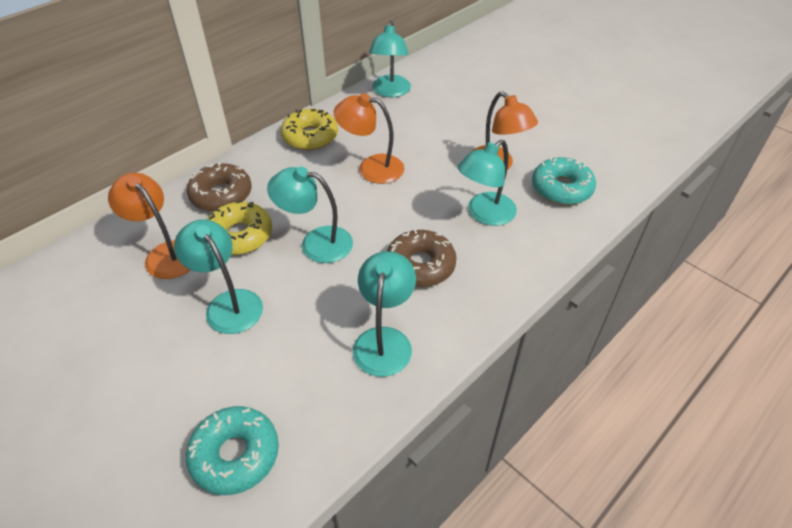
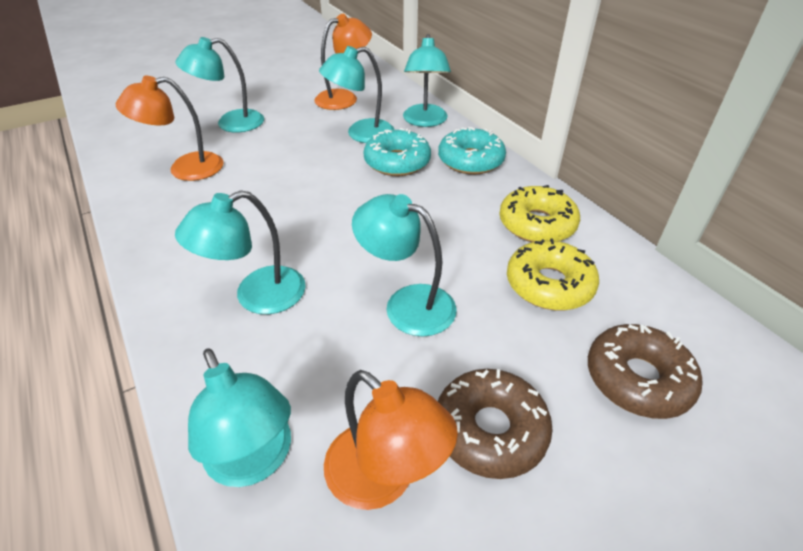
turquoise lamp: 5 -> 6

